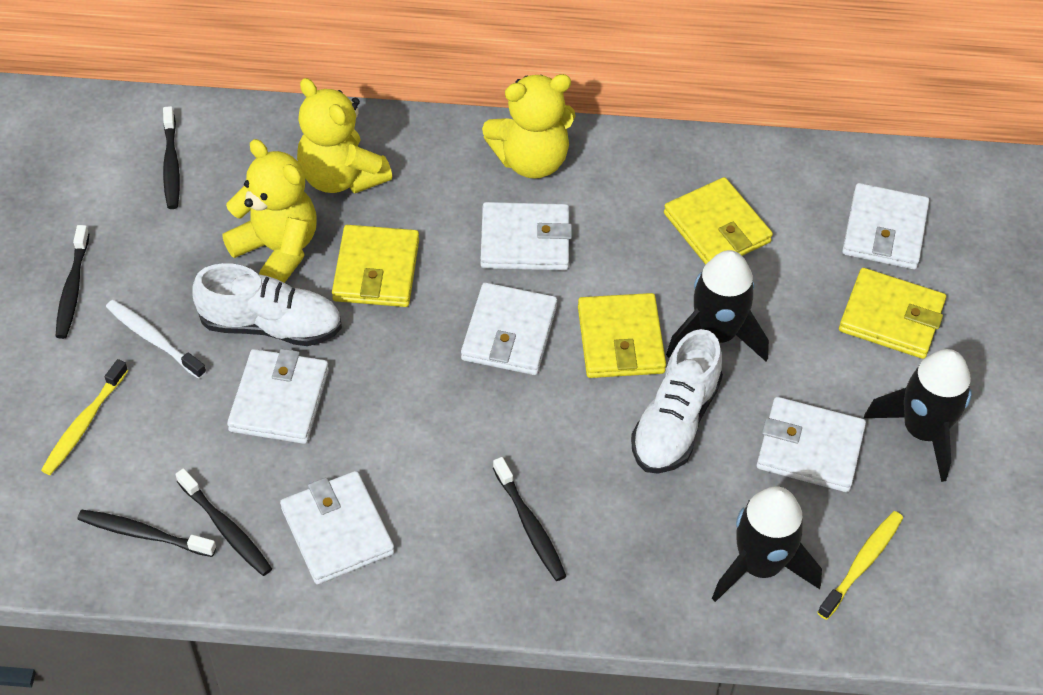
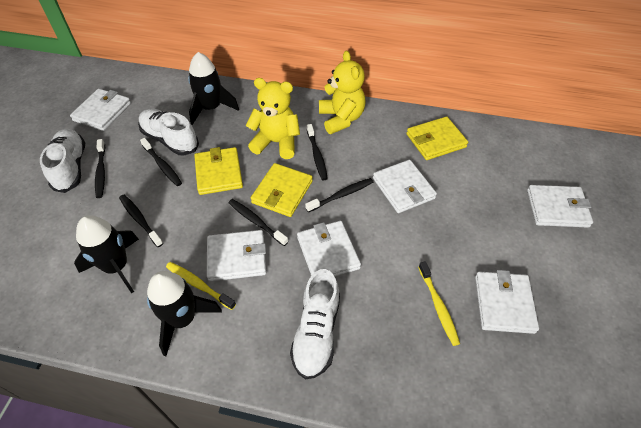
black toothbrush: 5 -> 6
white shoe: 2 -> 3
white toothbrush: 1 -> 0
yellow teddy bear: 3 -> 2
yellow wallet: 4 -> 3

